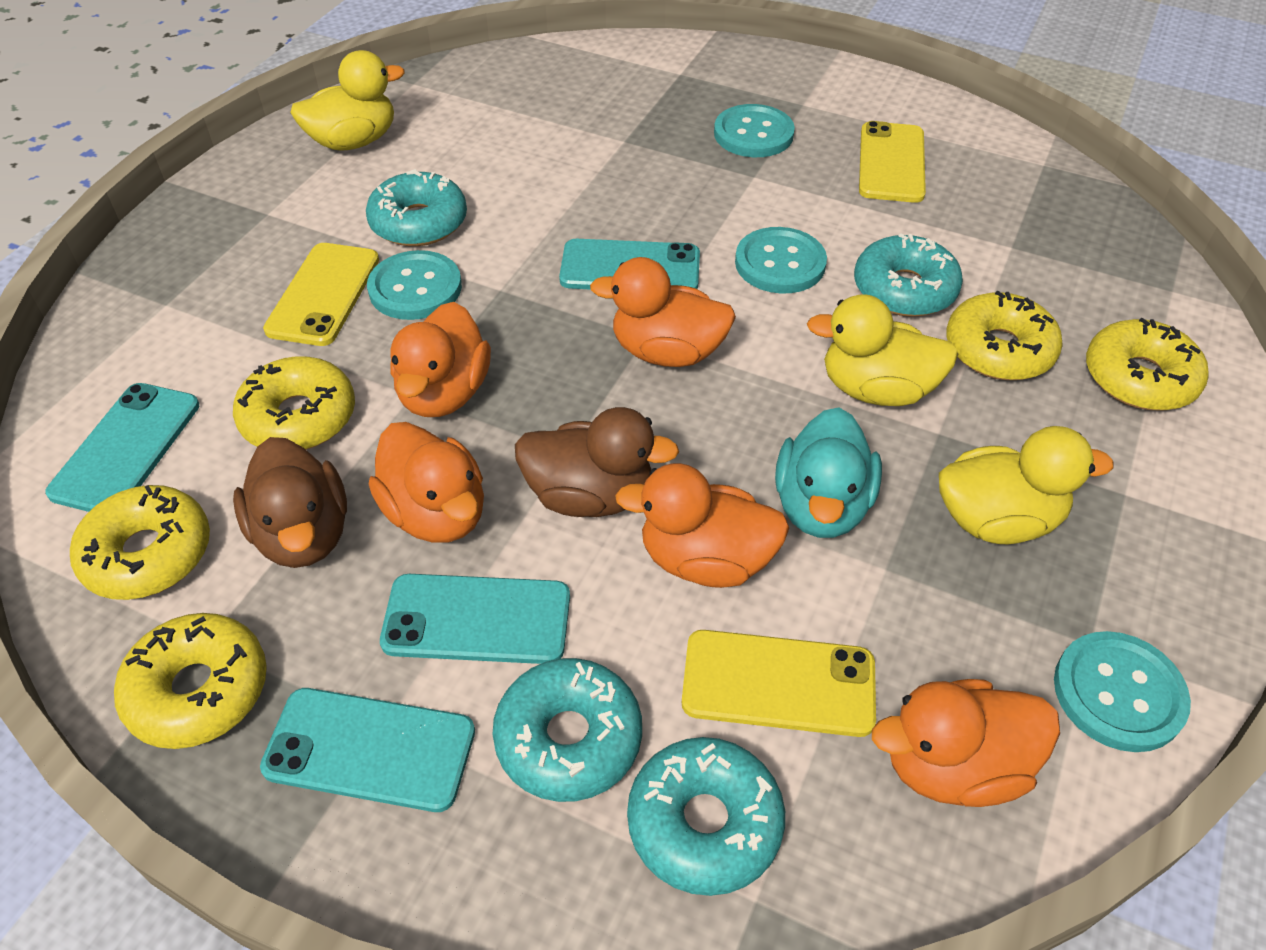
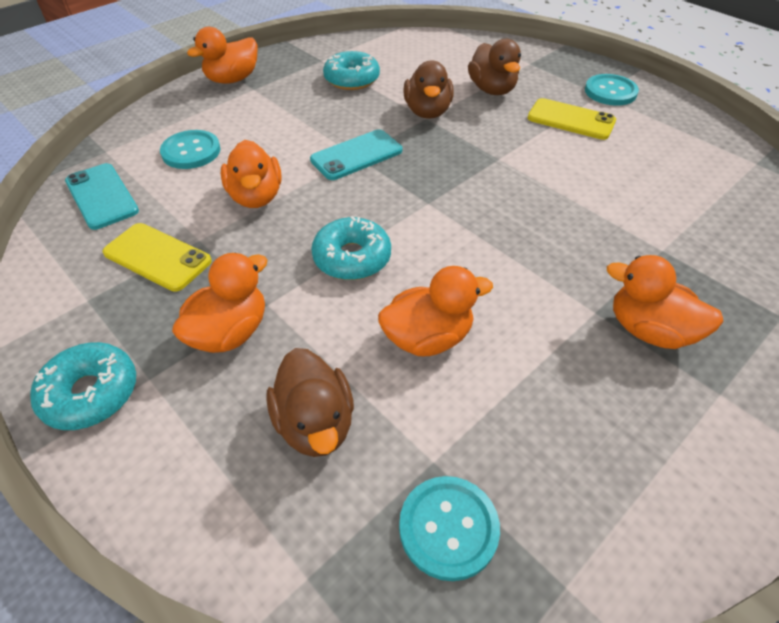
brown duck: 2 -> 3
turquoise button: 4 -> 3
turquoise donut: 4 -> 3
turquoise duck: 1 -> 0
turquoise phone: 4 -> 2
yellow donut: 5 -> 0
yellow duck: 3 -> 0
yellow phone: 3 -> 2

